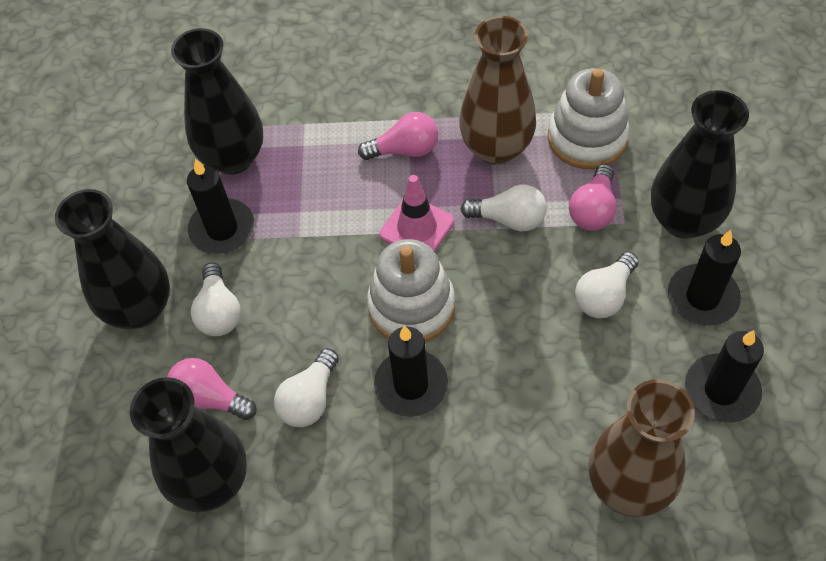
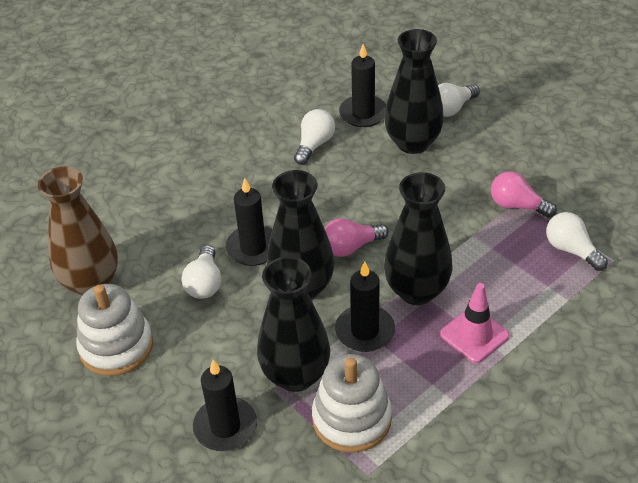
brown vase: 2 -> 1
pink light bulb: 3 -> 2

